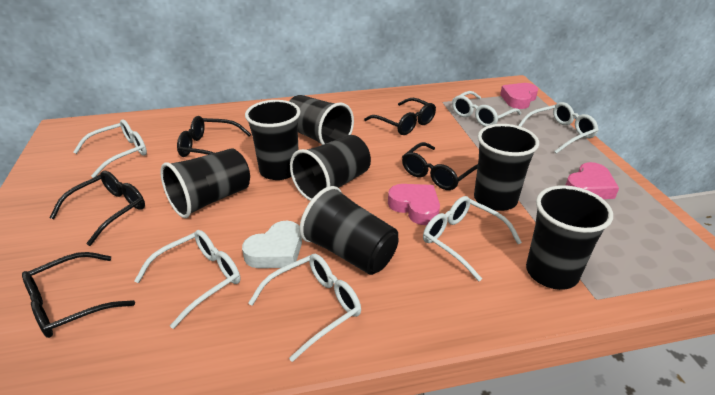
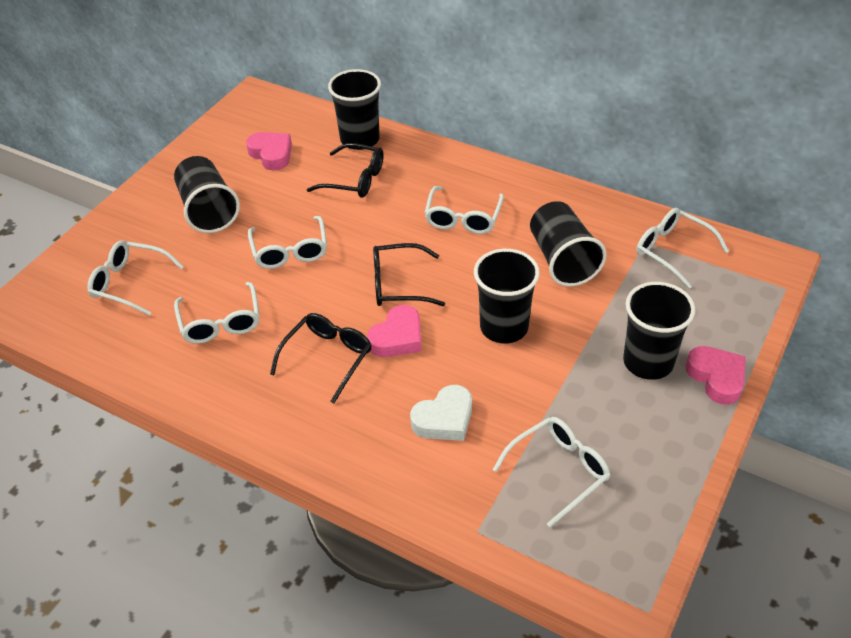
black cup: 7 -> 5
black glasses: 5 -> 3

